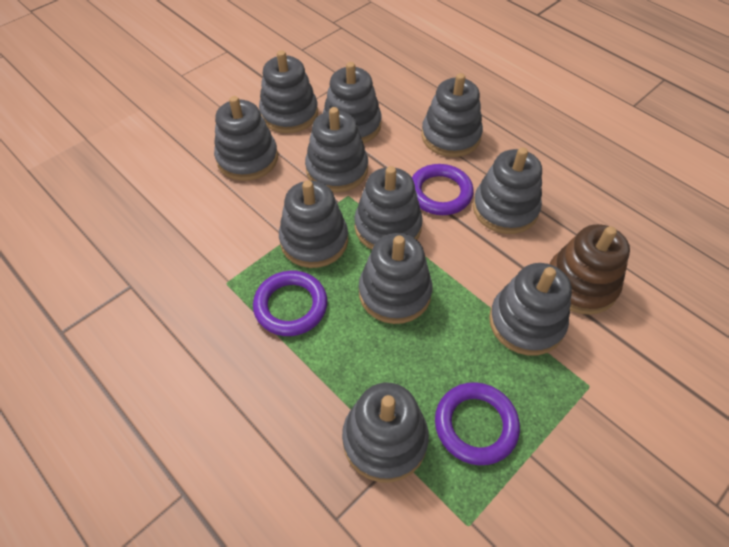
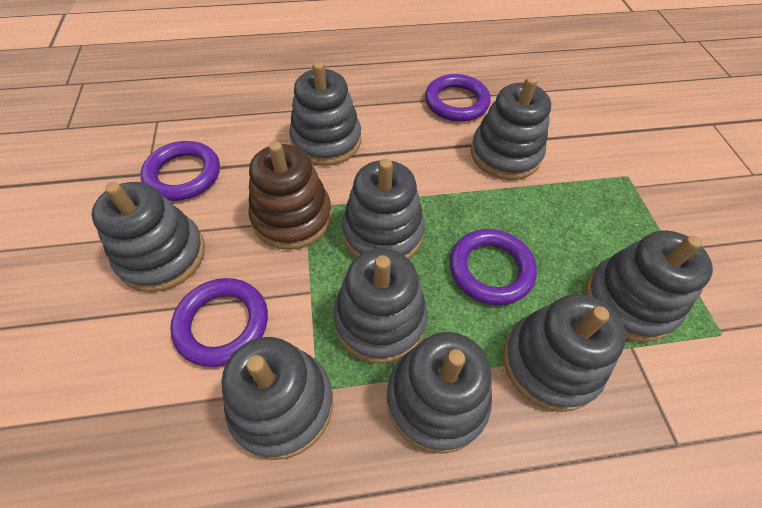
grey stacking toy: 11 -> 9
purple ring: 3 -> 4

